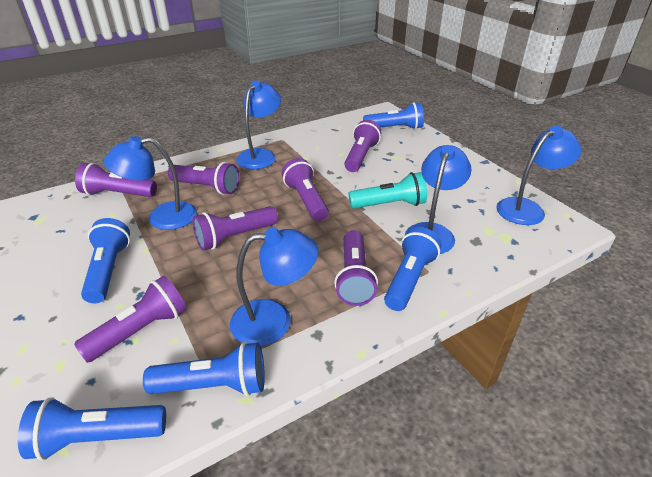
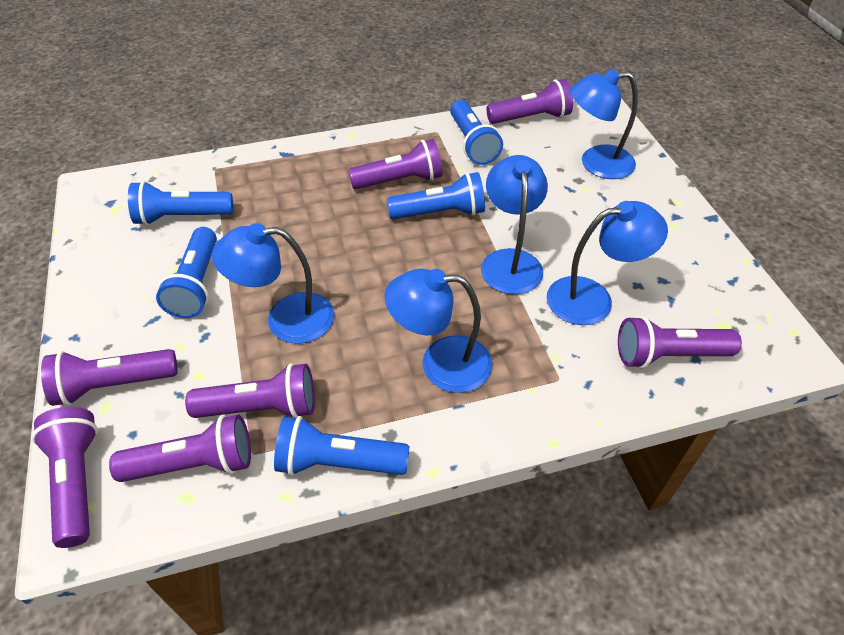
turquoise flashlight: 1 -> 0

